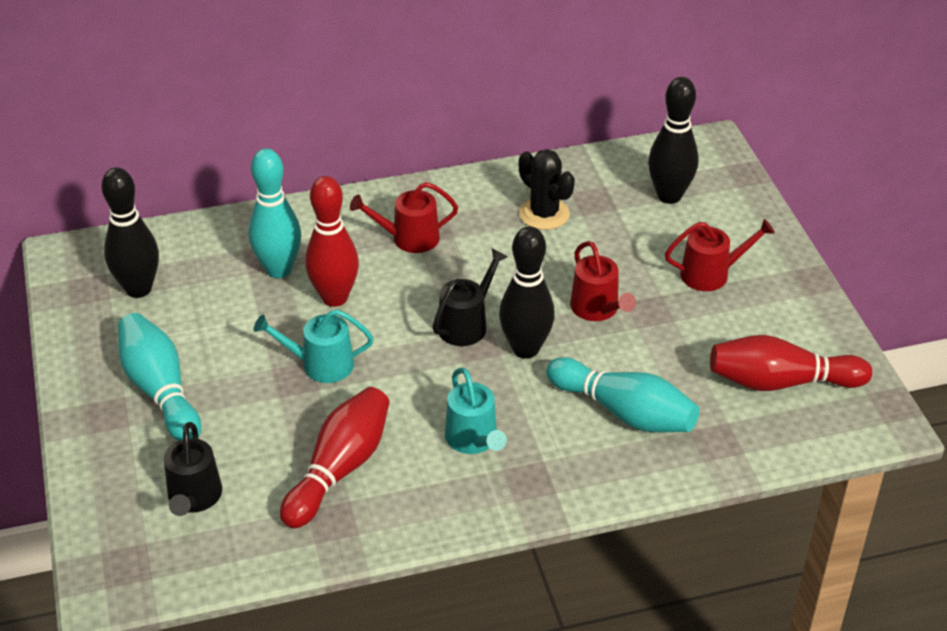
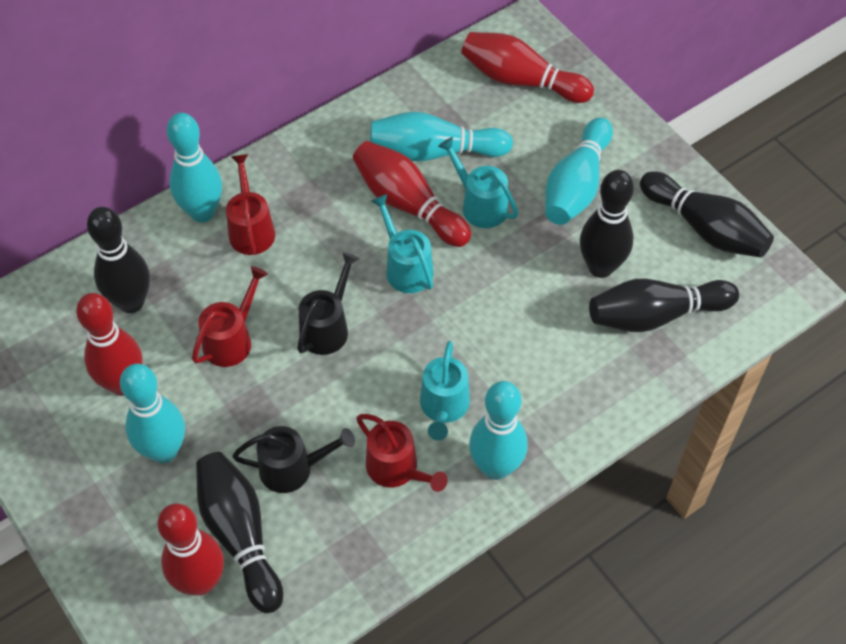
black bowling pin: 3 -> 5
black cactus: 1 -> 0
red bowling pin: 3 -> 4
turquoise bowling pin: 3 -> 5
turquoise watering can: 2 -> 3

